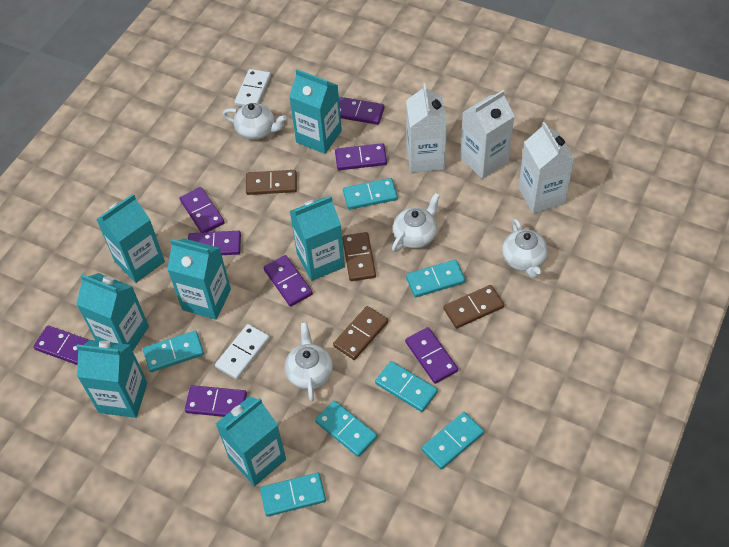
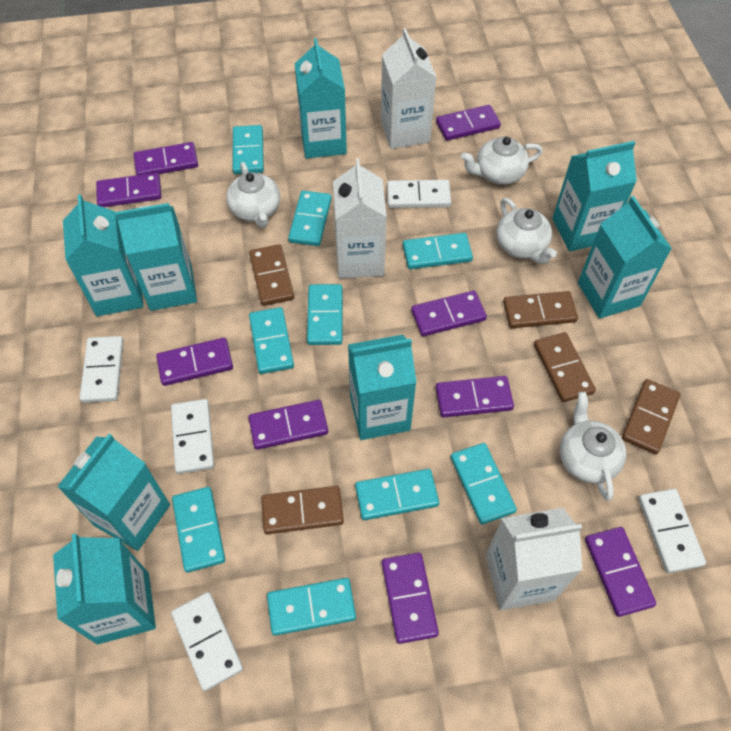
brown domino: 4 -> 5
purple domino: 8 -> 9
turquoise carton: 7 -> 8
turquoise domino: 7 -> 9
white domino: 2 -> 5

